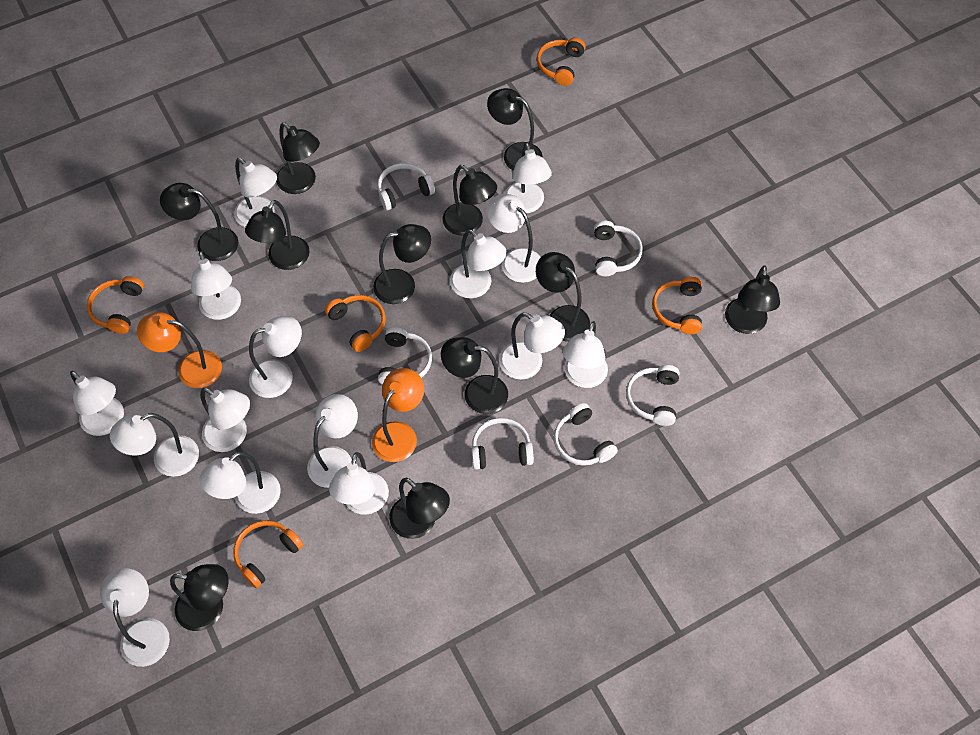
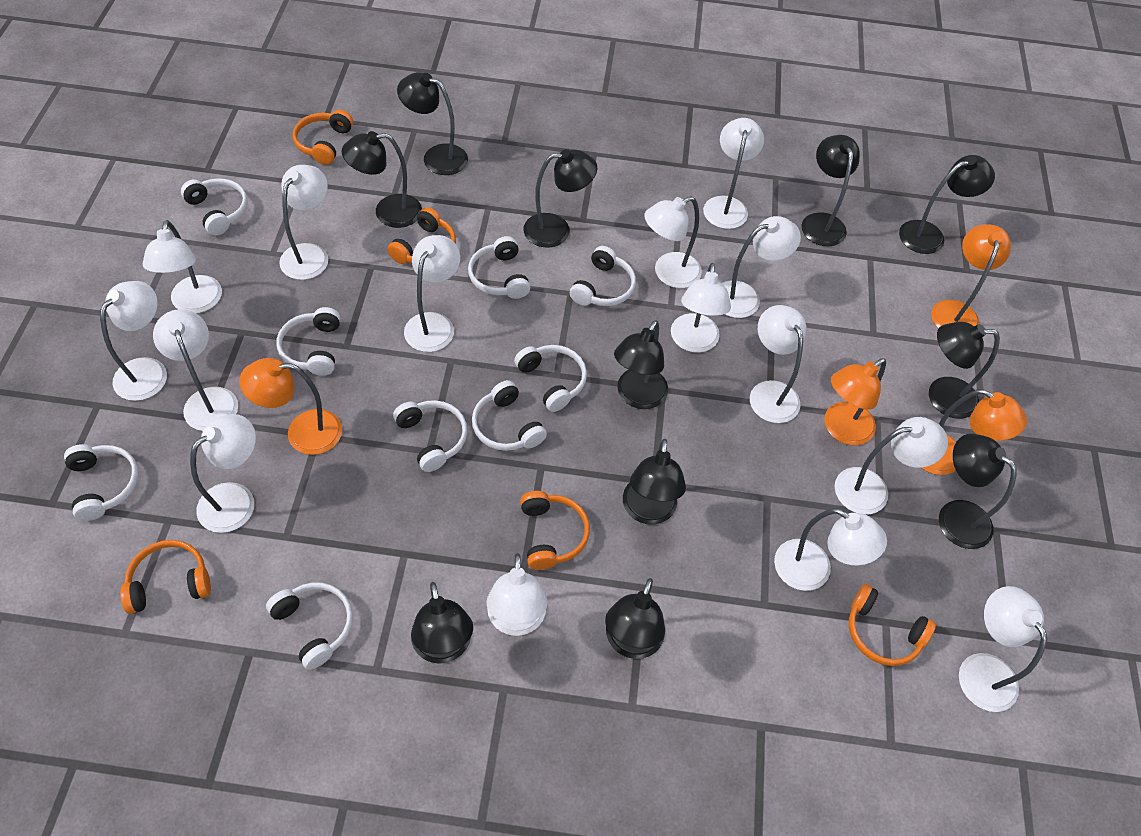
orange lamp: 2 -> 4
white headphones: 6 -> 9

